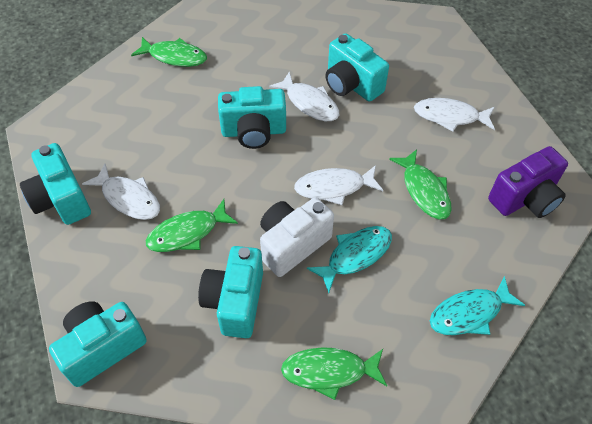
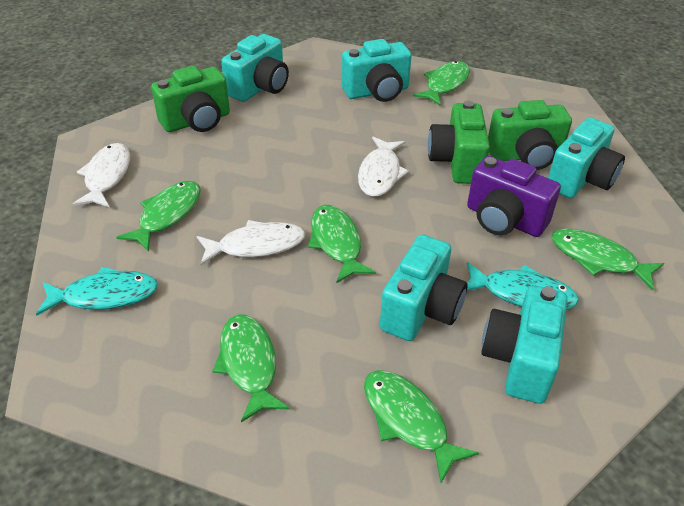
green camera: 0 -> 3
green fish: 4 -> 6
white camera: 1 -> 0
white fish: 4 -> 3

